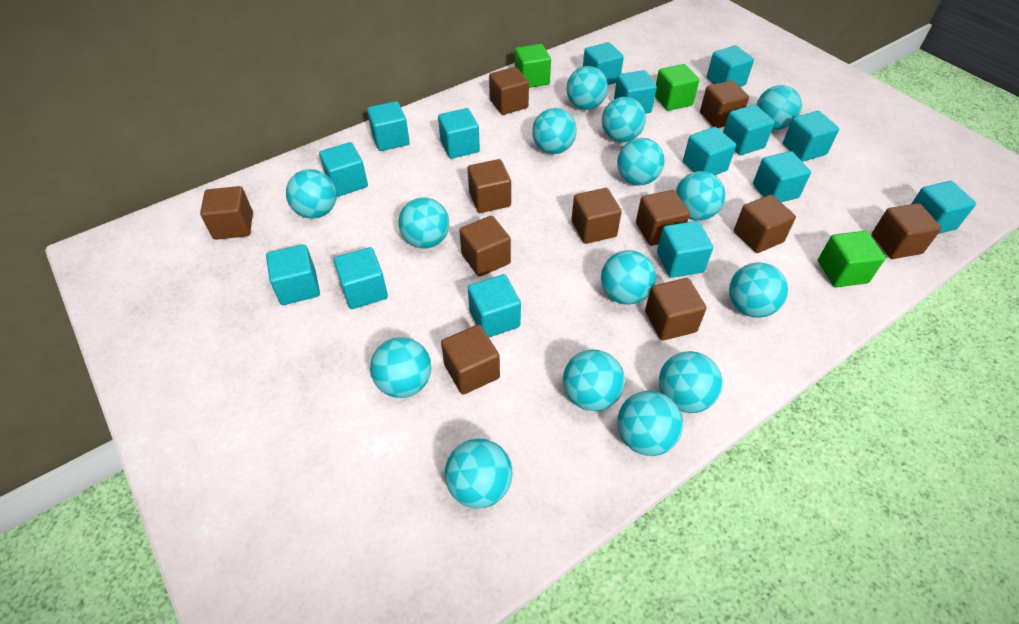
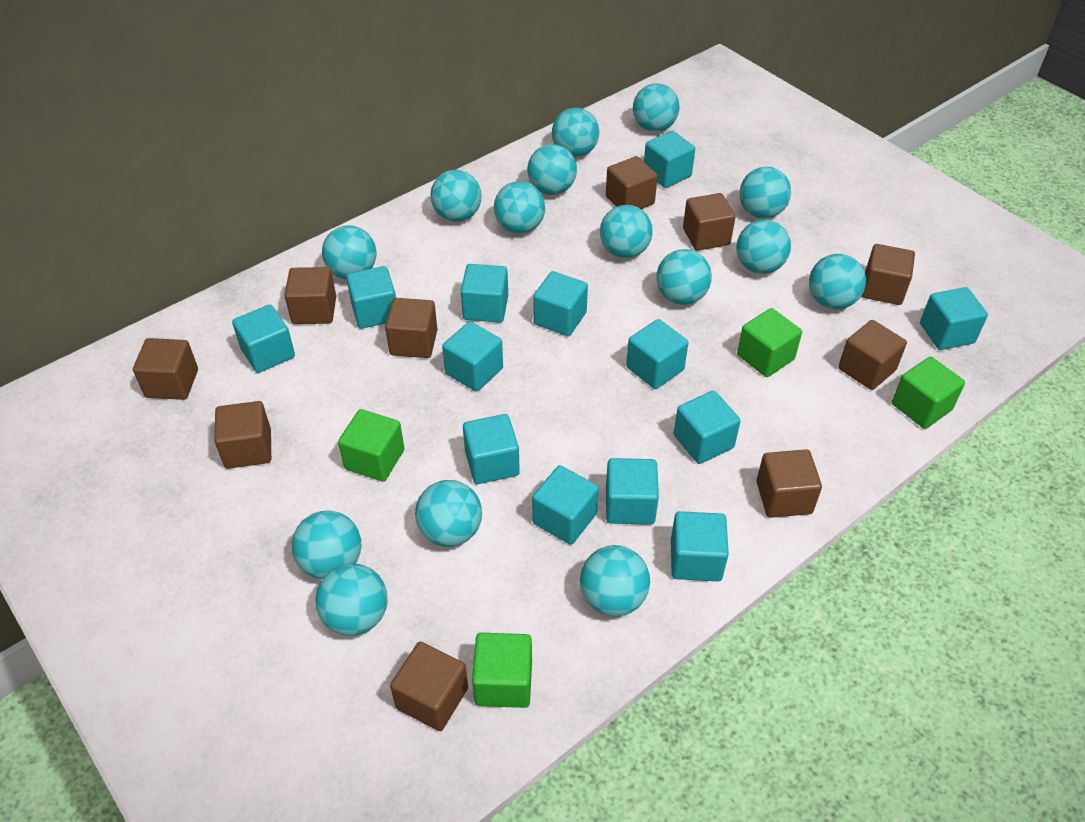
brown cube: 11 -> 10
green cube: 3 -> 4
turquoise cube: 15 -> 13

